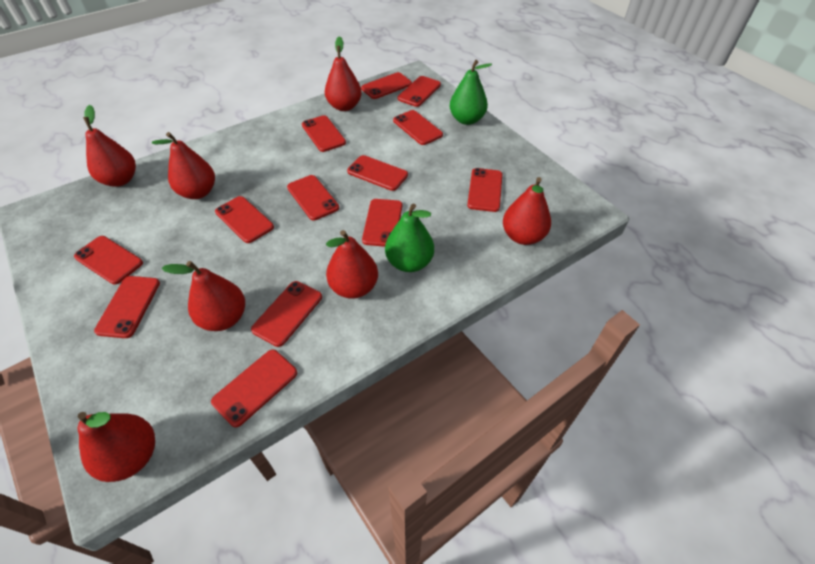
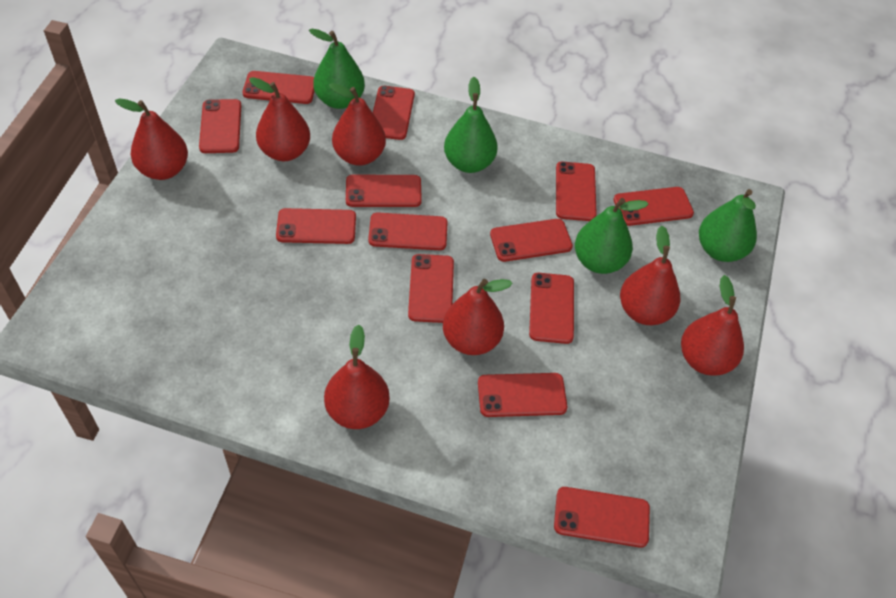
green pear: 2 -> 4

